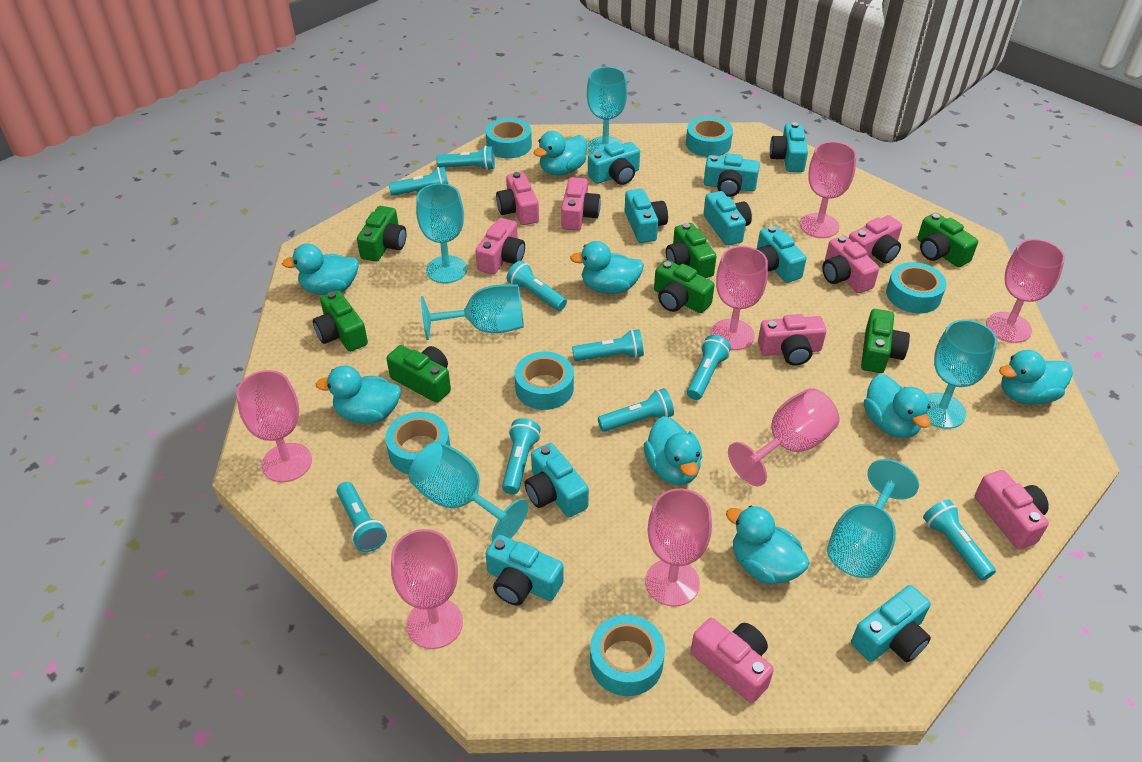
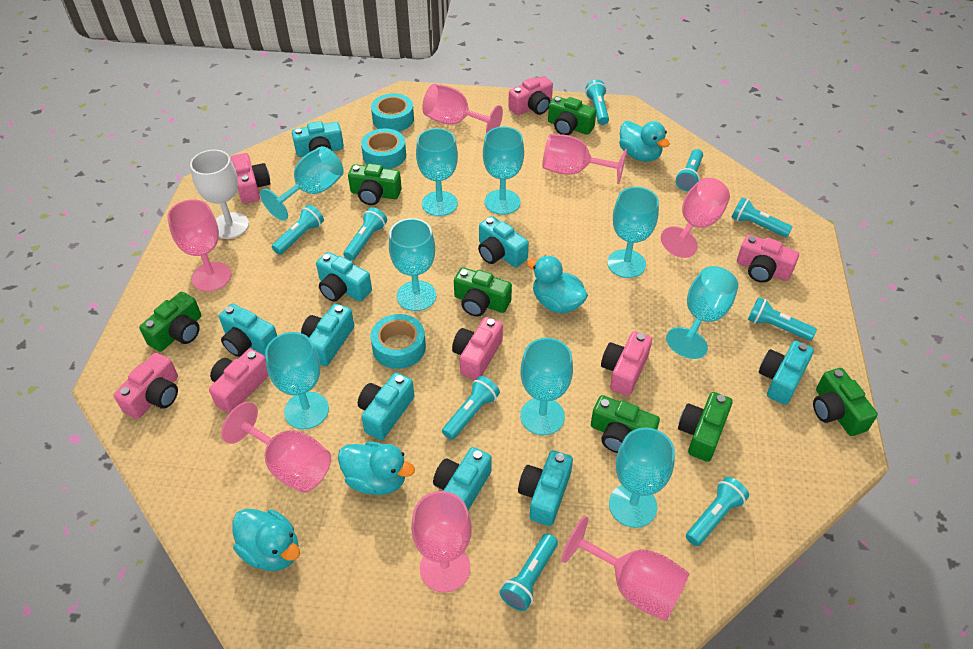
pink camera: 8 -> 7
turquoise duck: 8 -> 4
turquoise goblet: 6 -> 9
turquoise tape: 6 -> 3
white goblet: 0 -> 1

